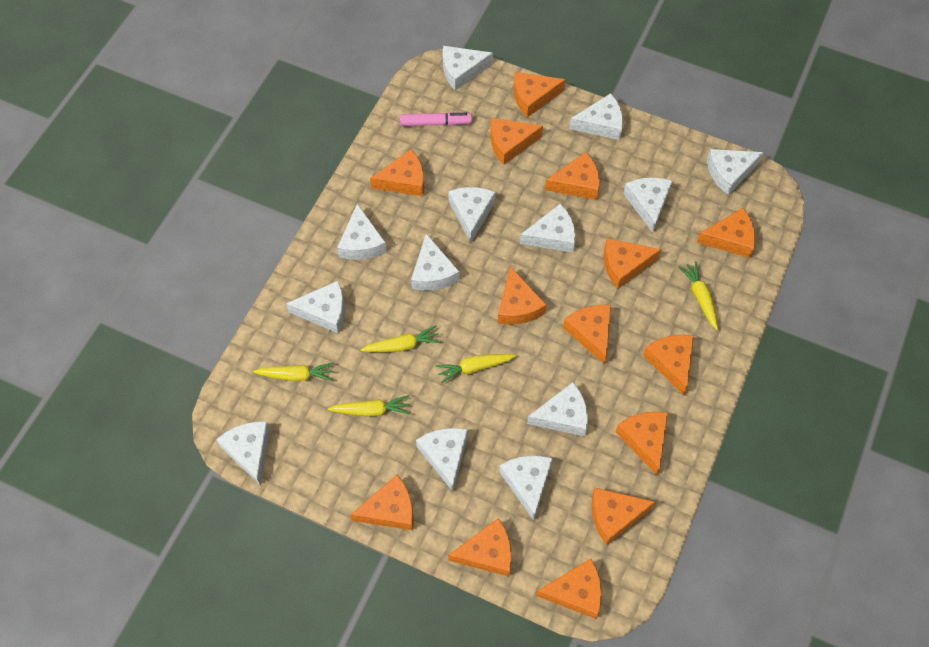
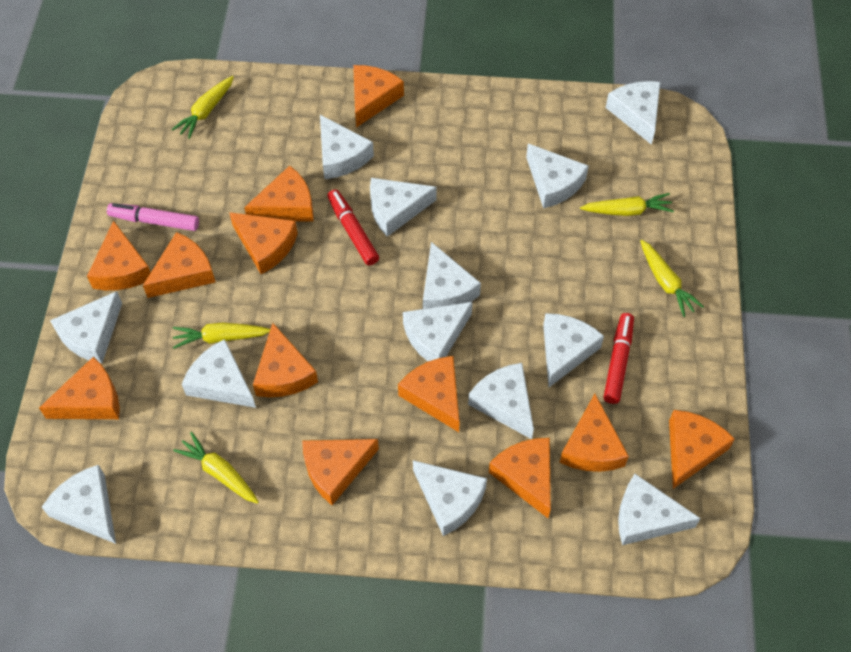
orange cheese: 14 -> 12
red marker: 0 -> 2

